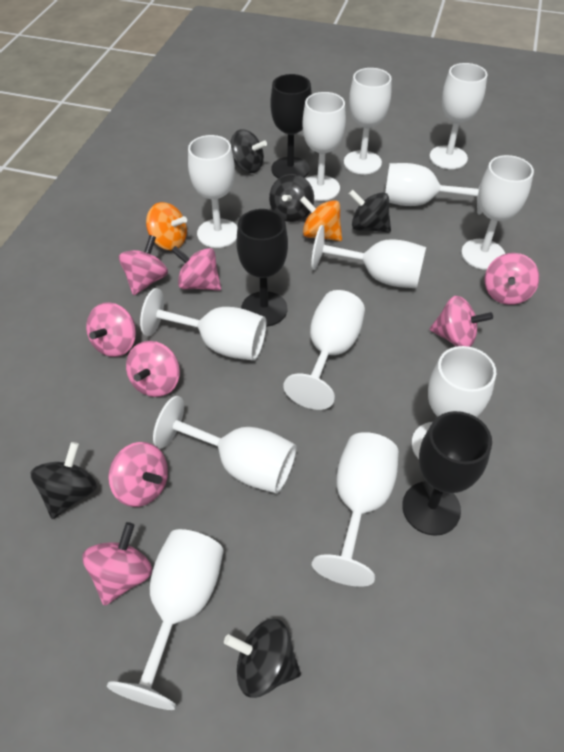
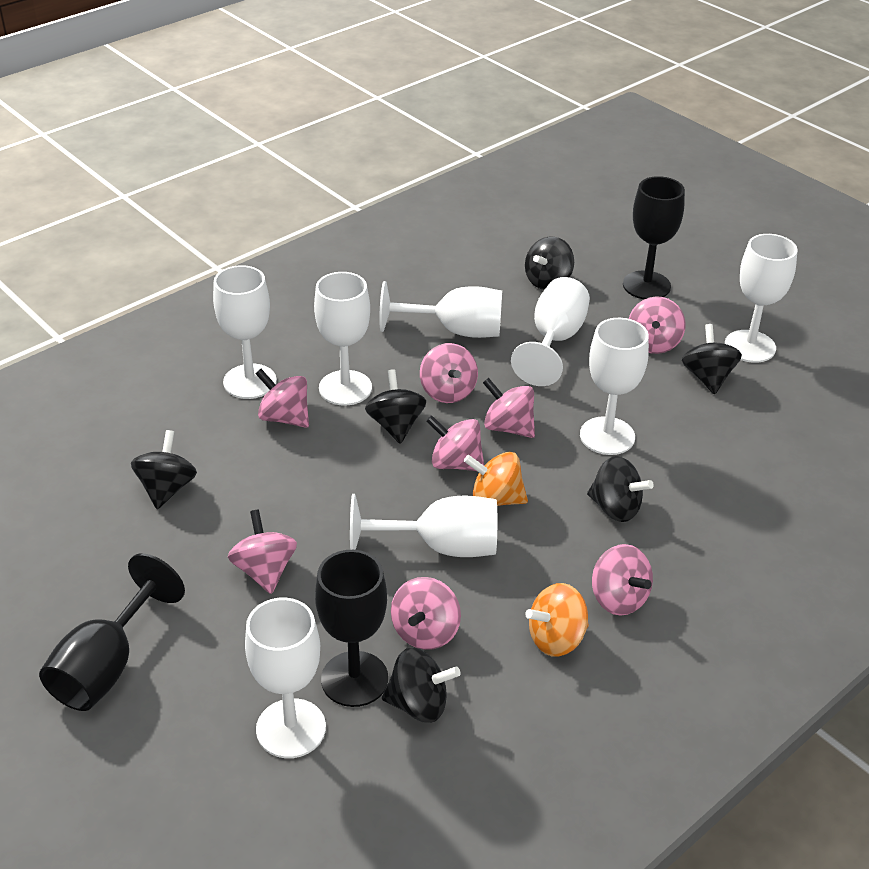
black spinning top: 5 -> 6
white goblet: 13 -> 8

